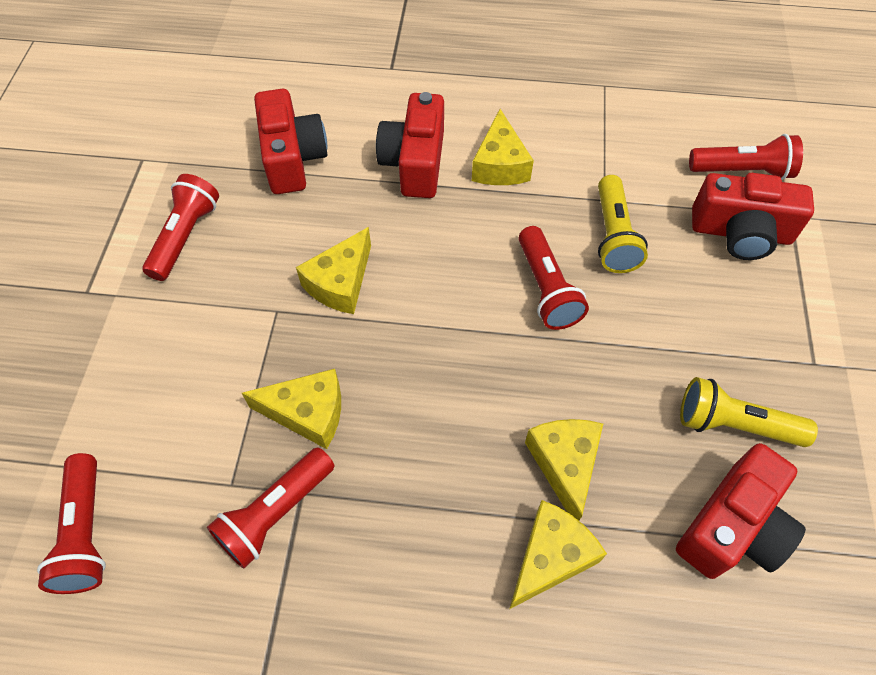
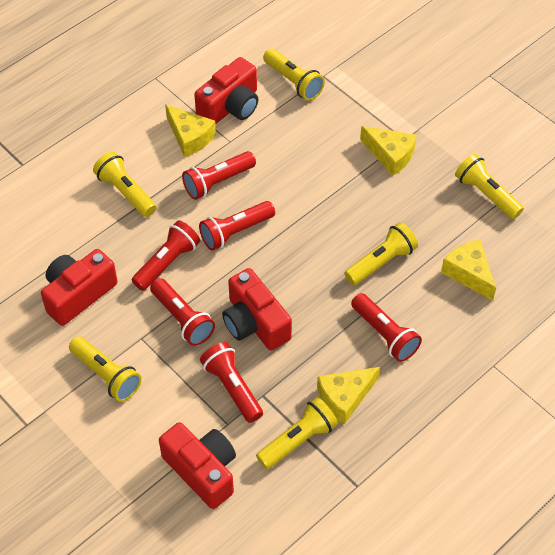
red flashlight: 5 -> 6
yellow cheese: 5 -> 4
yellow flashlight: 2 -> 6

